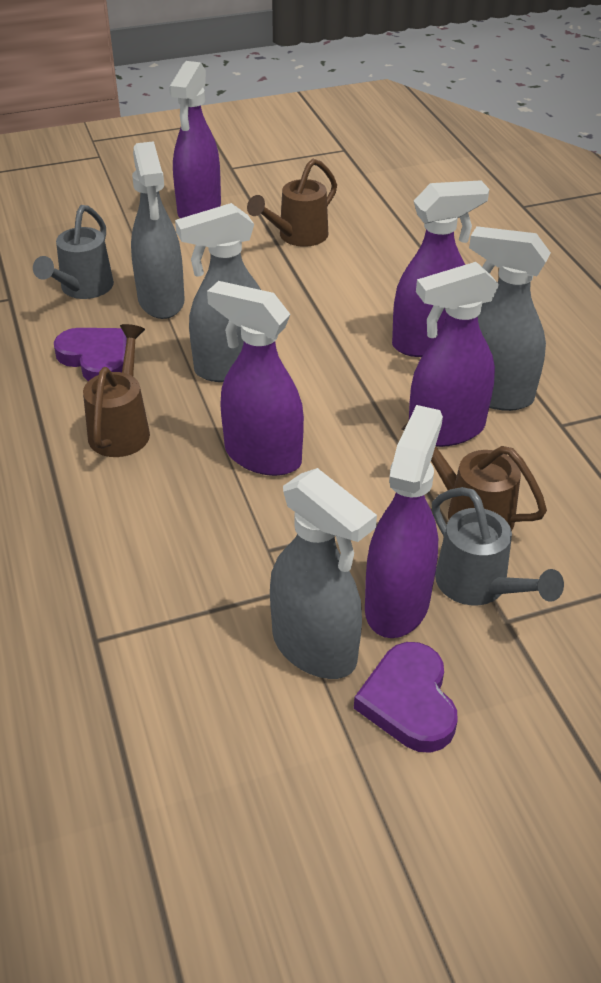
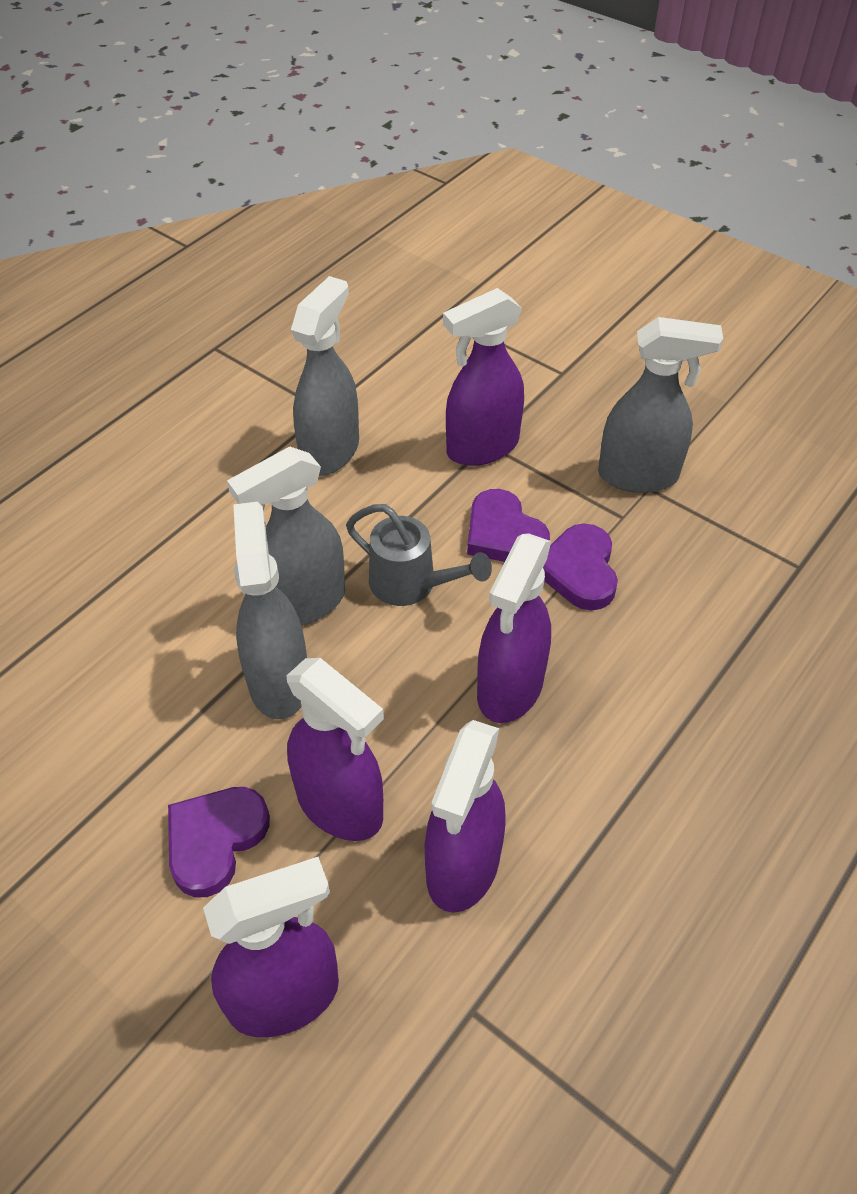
brown watering can: 3 -> 0
grey watering can: 2 -> 1
purple heart: 2 -> 3

